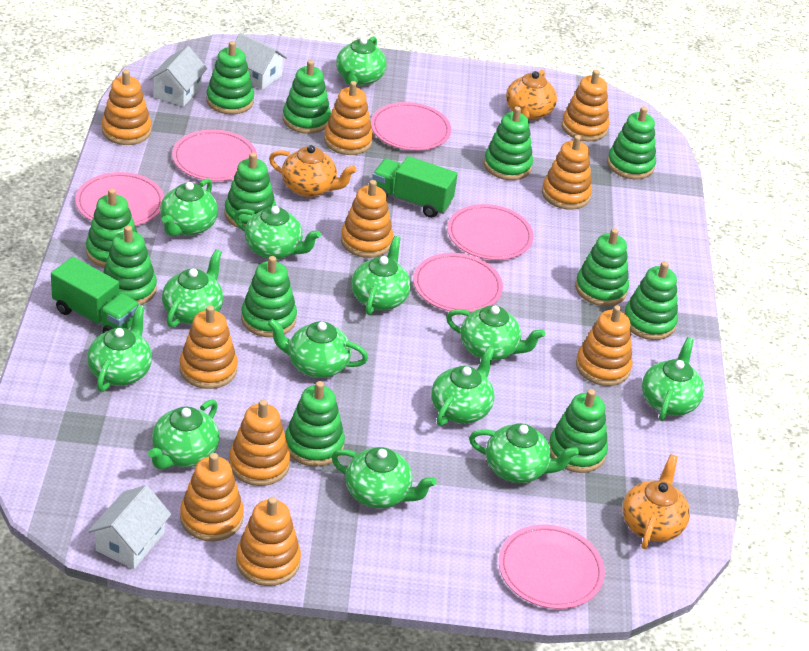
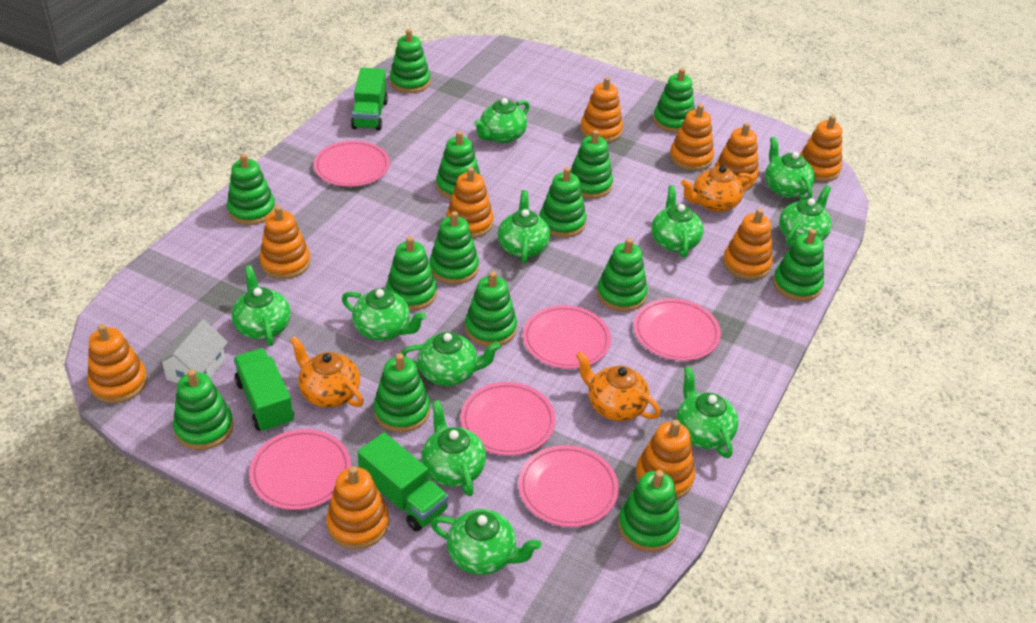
green stacking toy: 12 -> 14
green teapot: 13 -> 11
green truck: 2 -> 3
white house: 3 -> 1

